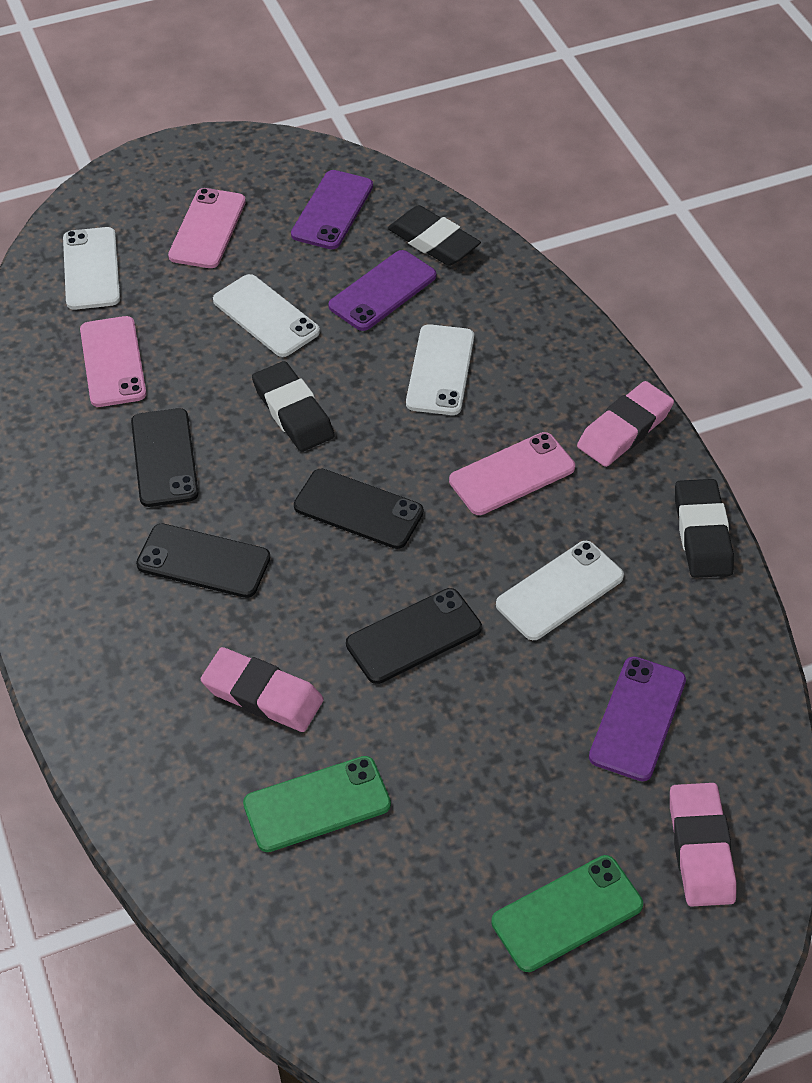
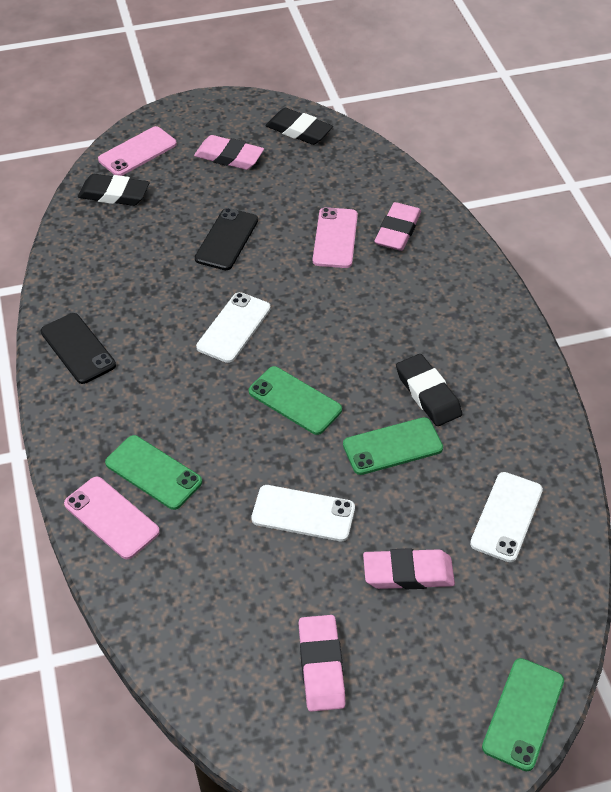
black phone: 4 -> 2
green phone: 2 -> 4
pink eraser: 3 -> 4
purple phone: 3 -> 0
white phone: 4 -> 3

